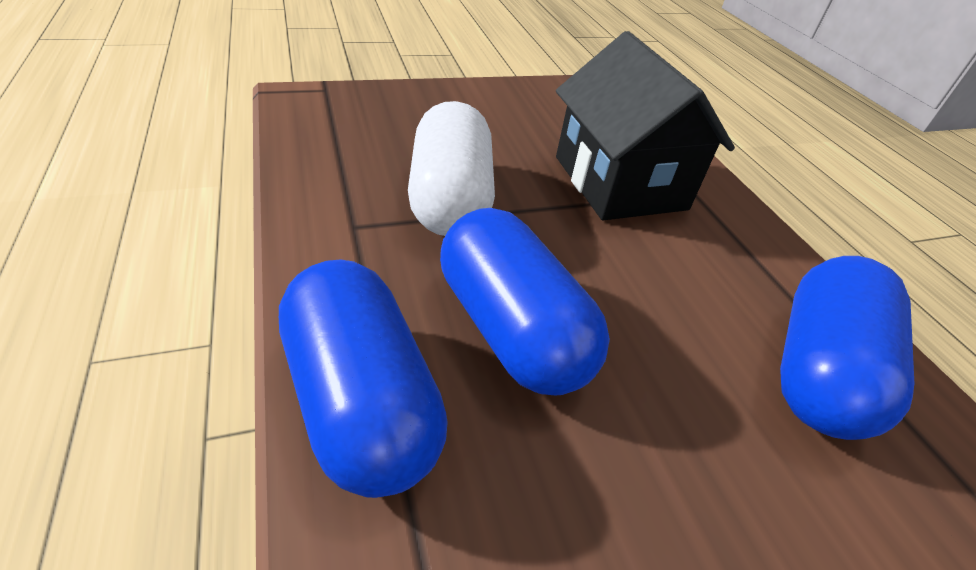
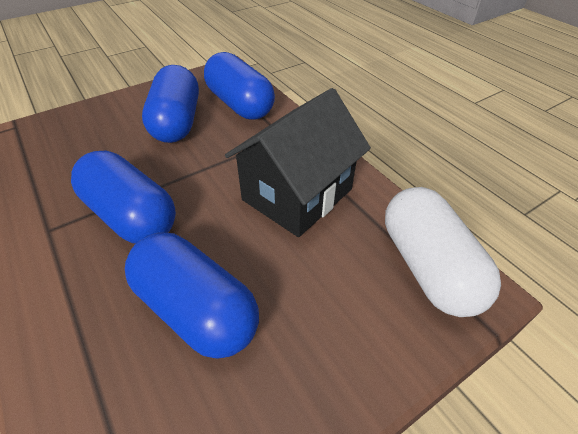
blue capsule: 3 -> 4

